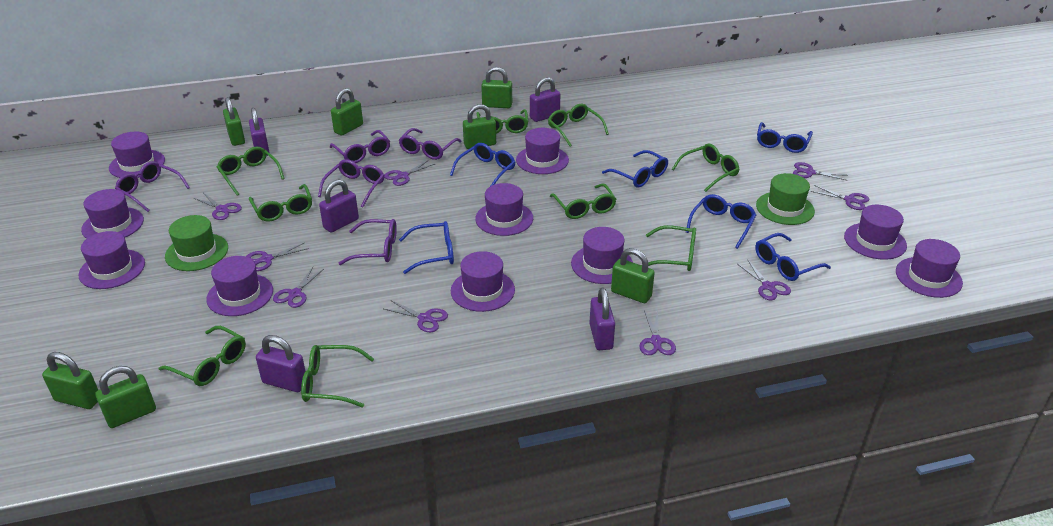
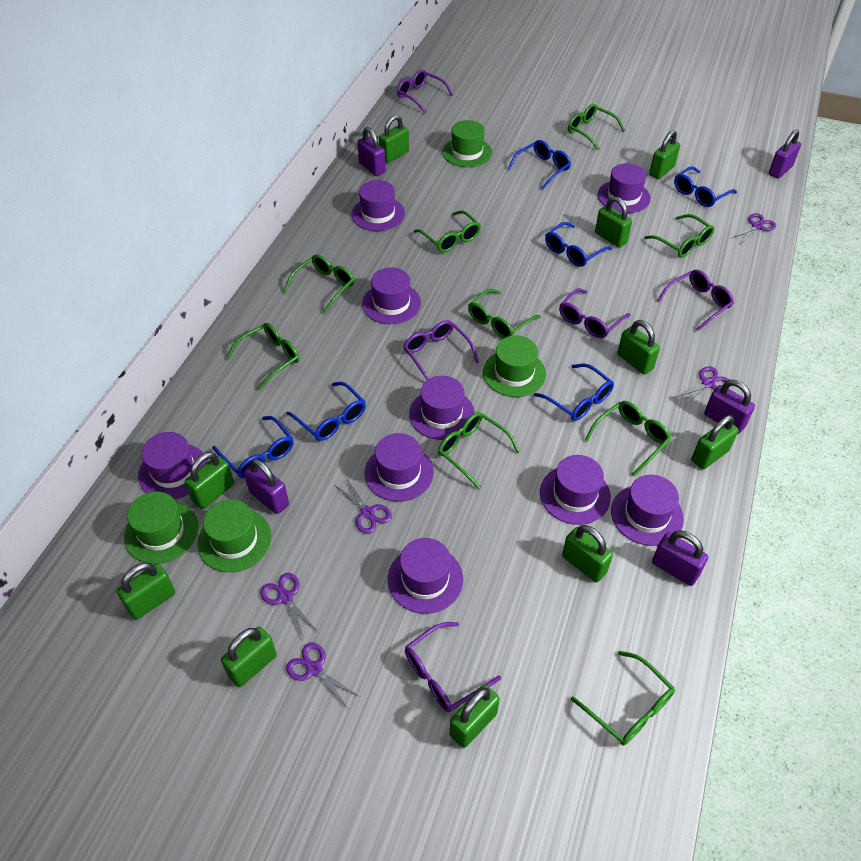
green hat: 2 -> 4
green padlock: 7 -> 10
purple hat: 10 -> 9
purple scissors: 9 -> 5

